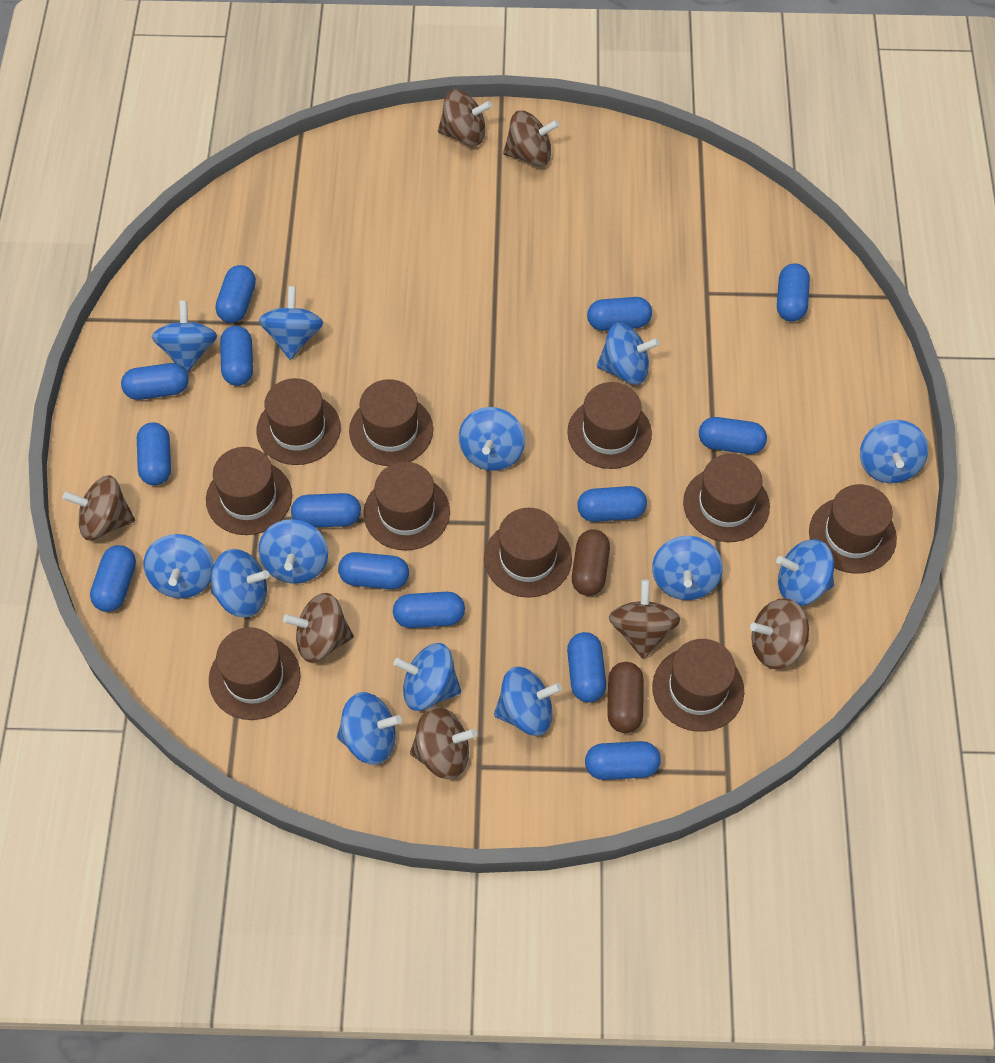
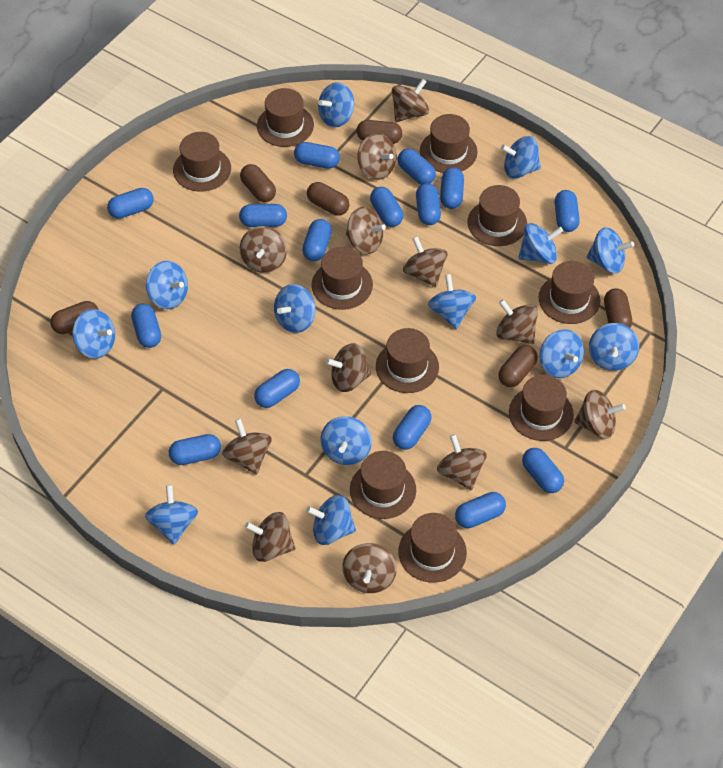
blue capsule: 14 -> 15
brown capsule: 2 -> 6
brown spinning top: 7 -> 12

